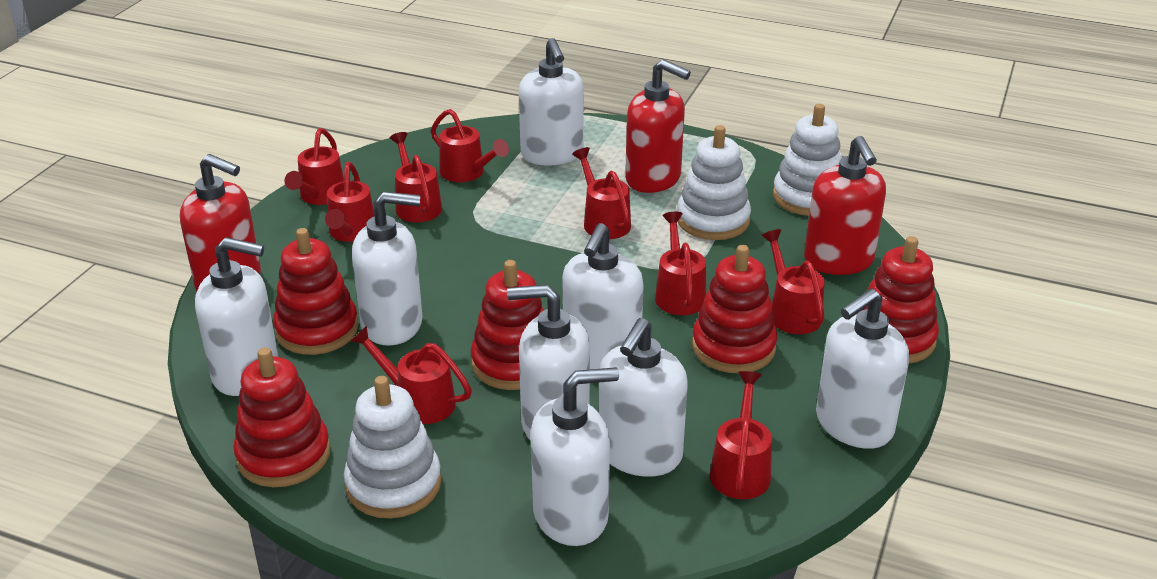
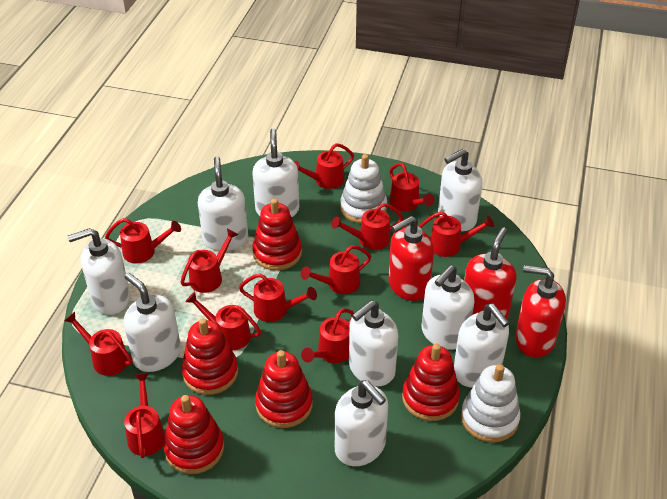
red watering can: 9 -> 12
white soap dispenser: 8 -> 9
white stacking toy: 3 -> 2

